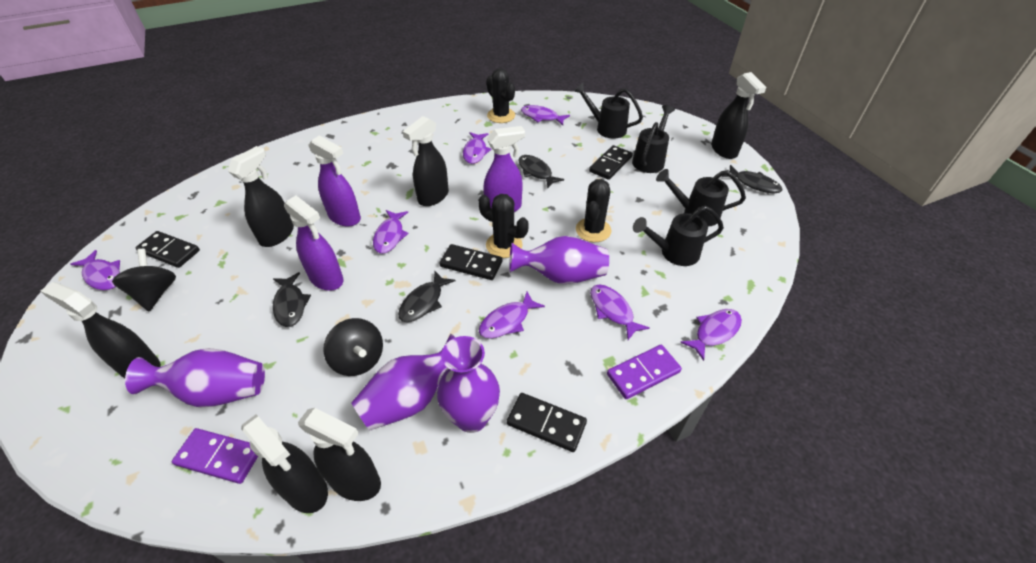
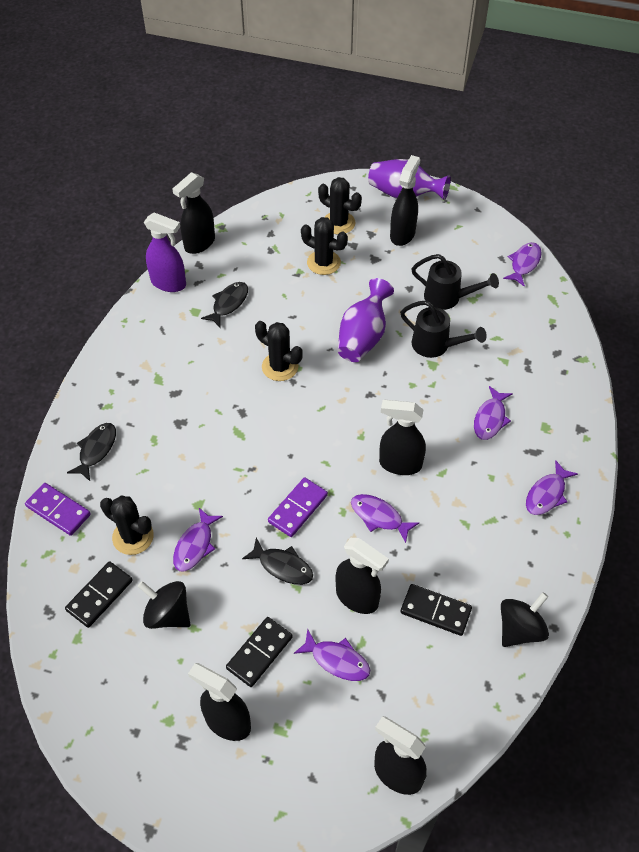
black cactus: 3 -> 4
black domino: 4 -> 3
black fish: 4 -> 3
black watering can: 4 -> 2
purple fish: 7 -> 6
purple spray bottle: 3 -> 1
purple vase: 4 -> 2

